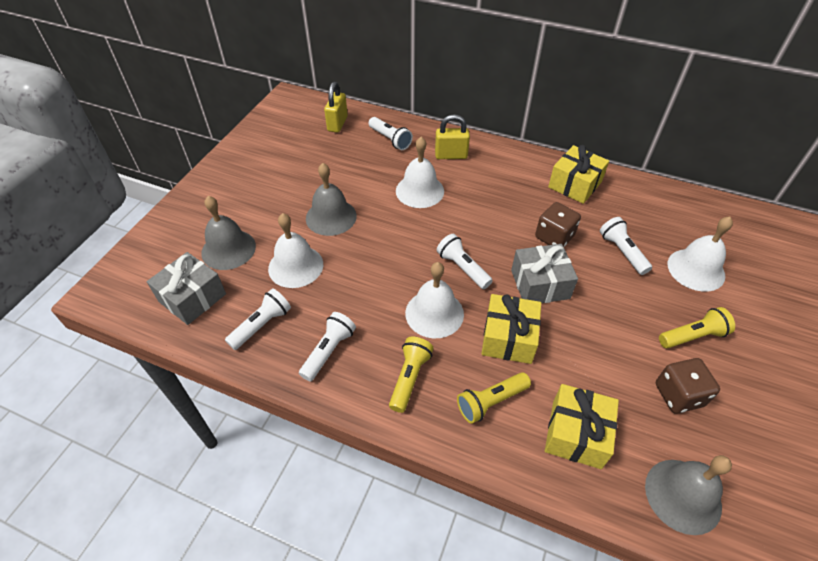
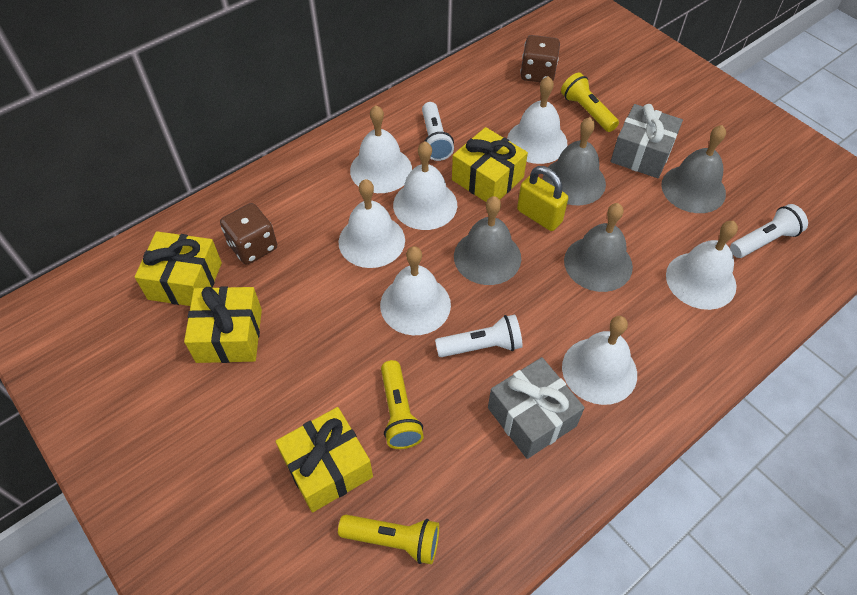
grey bell: 3 -> 4
white bell: 4 -> 7
white flashlight: 5 -> 3
yellow gift: 3 -> 4
yellow padlock: 2 -> 1

